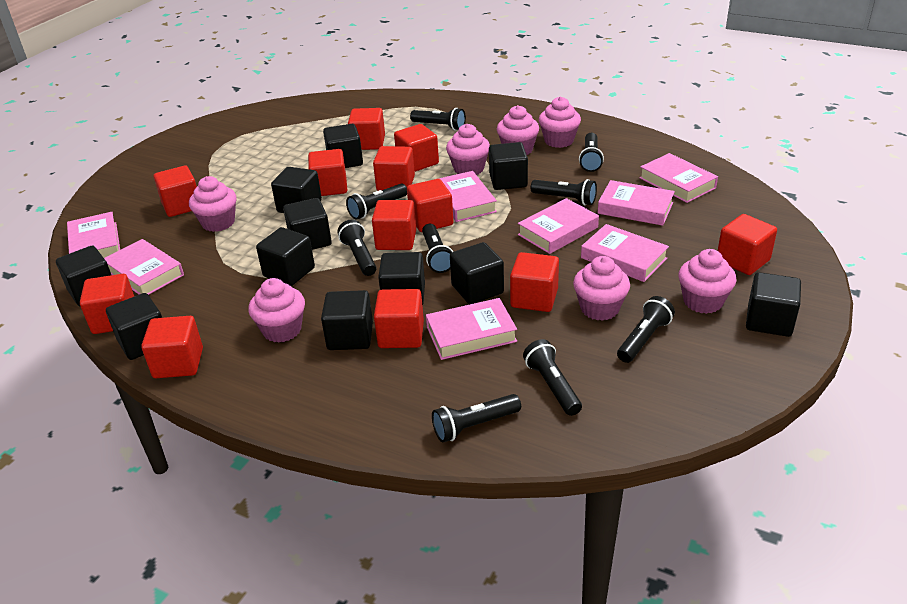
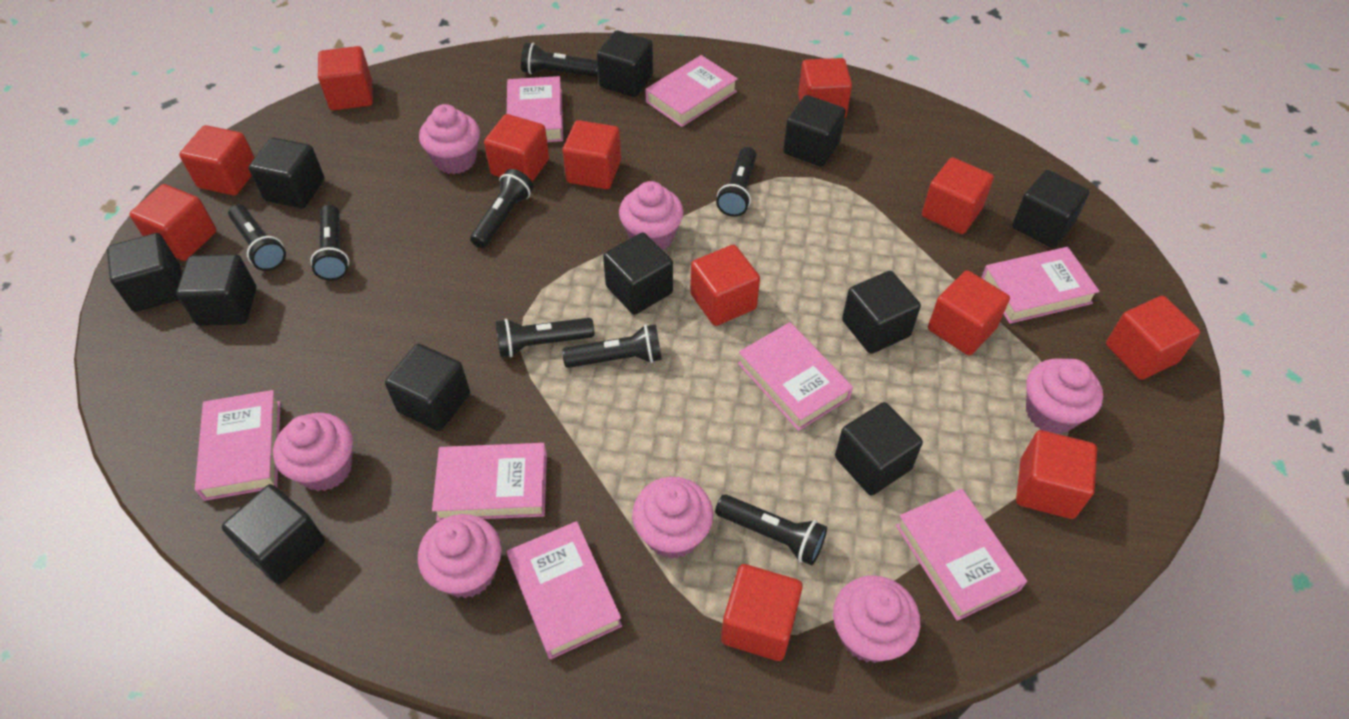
black flashlight: 9 -> 8

